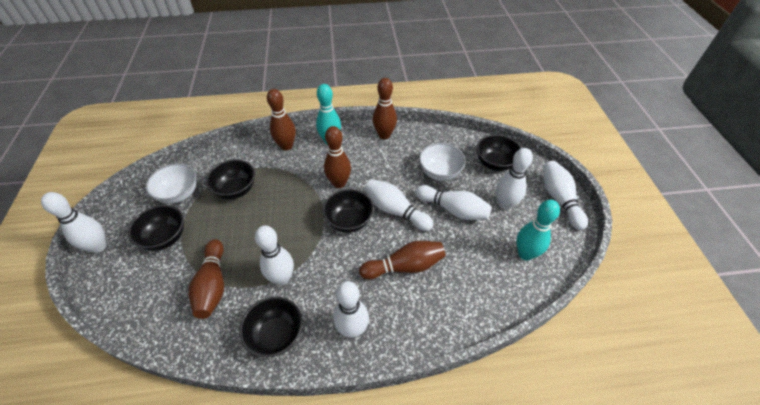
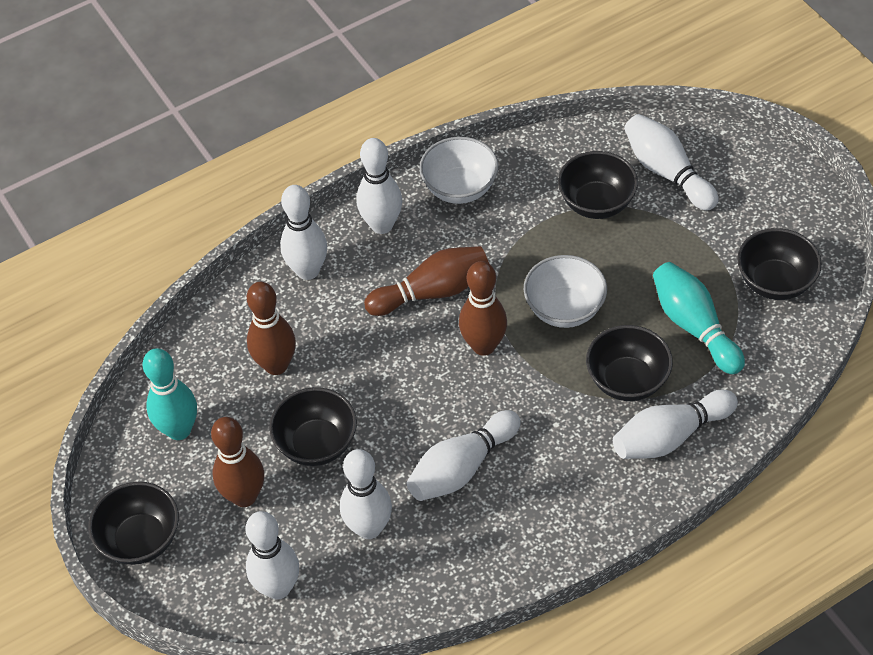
brown bowling pin: 5 -> 4

